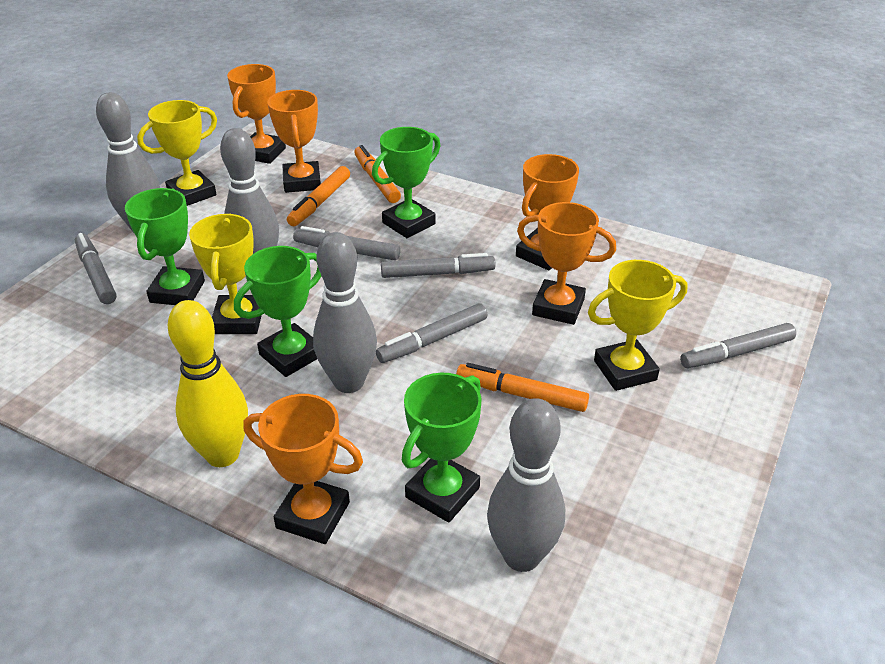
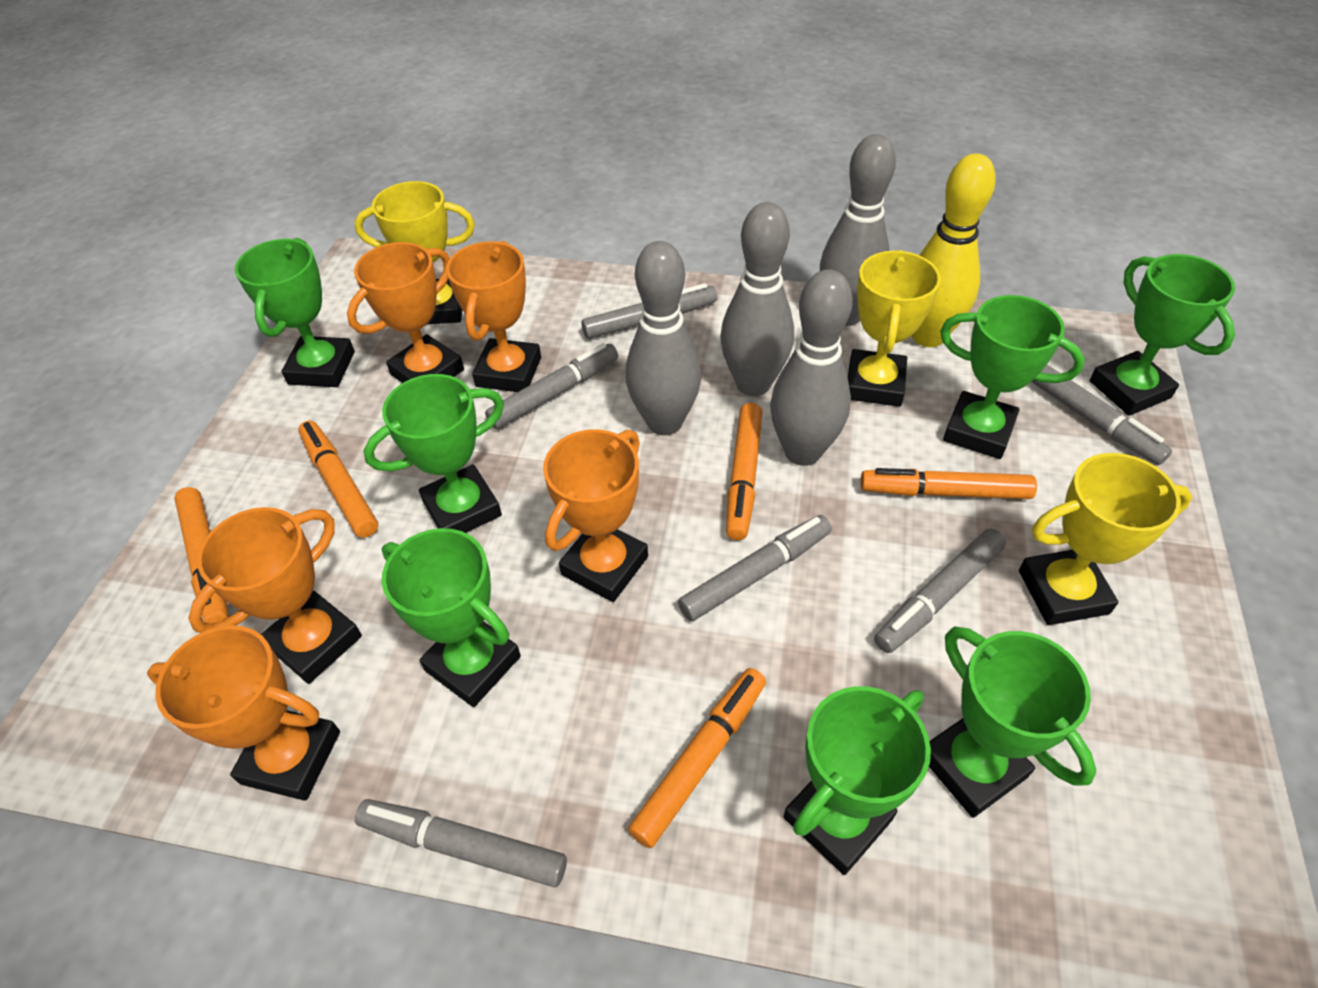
green trophy: 4 -> 7
grey marker: 5 -> 6
orange marker: 3 -> 5

